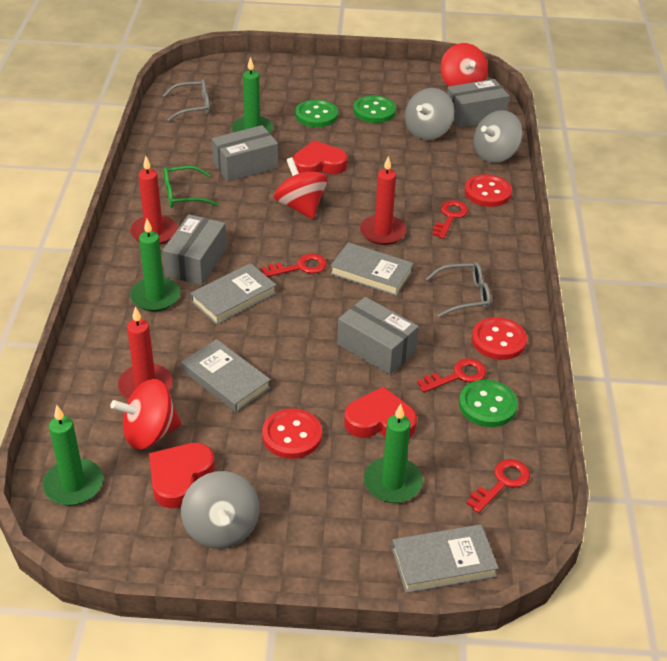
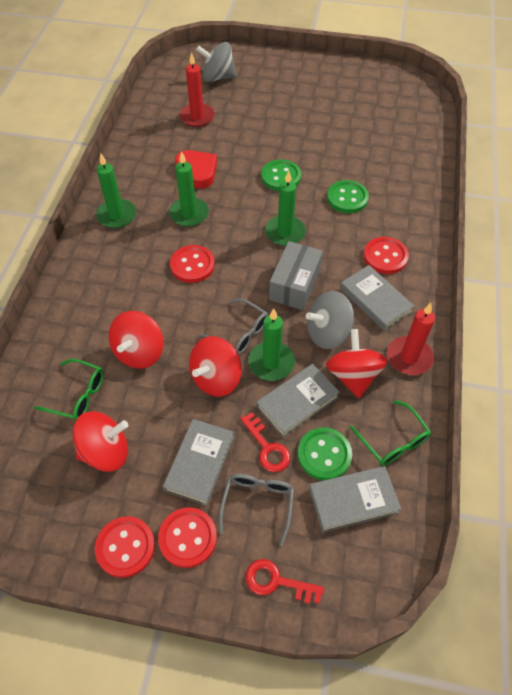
green glasses: 1 -> 2
grey box: 4 -> 1
grey spinning top: 3 -> 2
red button: 3 -> 4
red candle: 3 -> 2
red heart: 3 -> 1
red key: 4 -> 2
red spinning top: 3 -> 4

